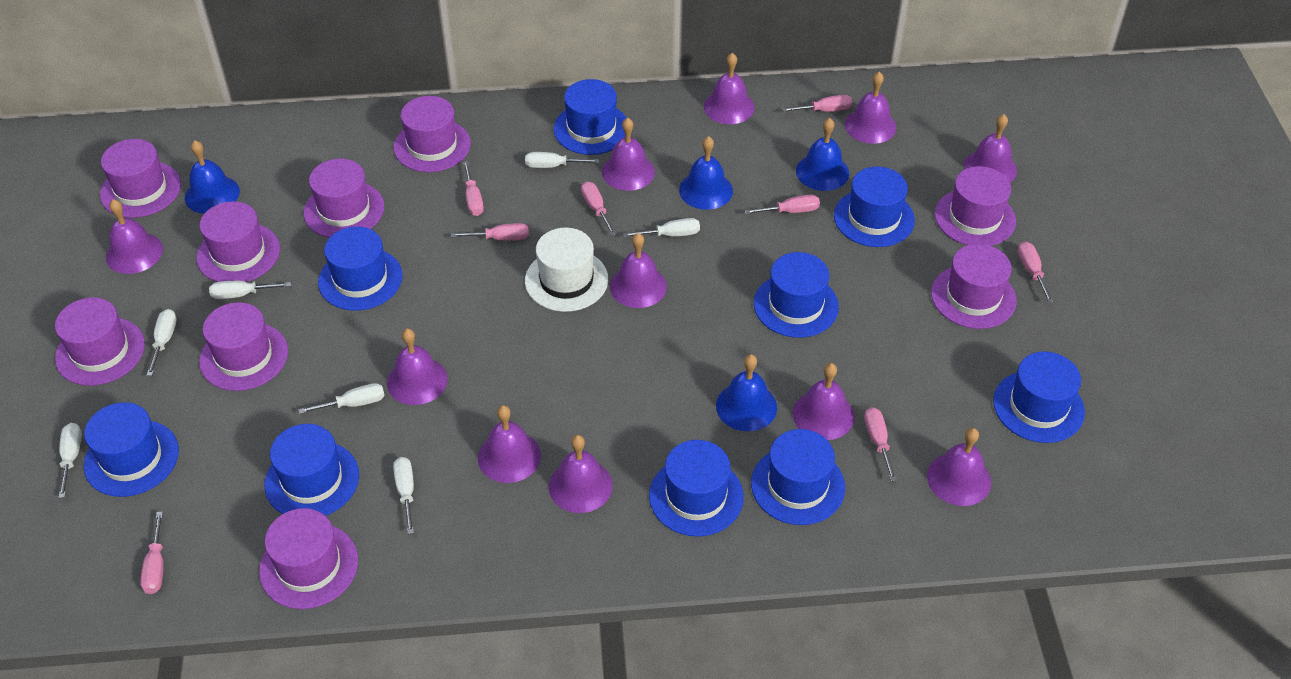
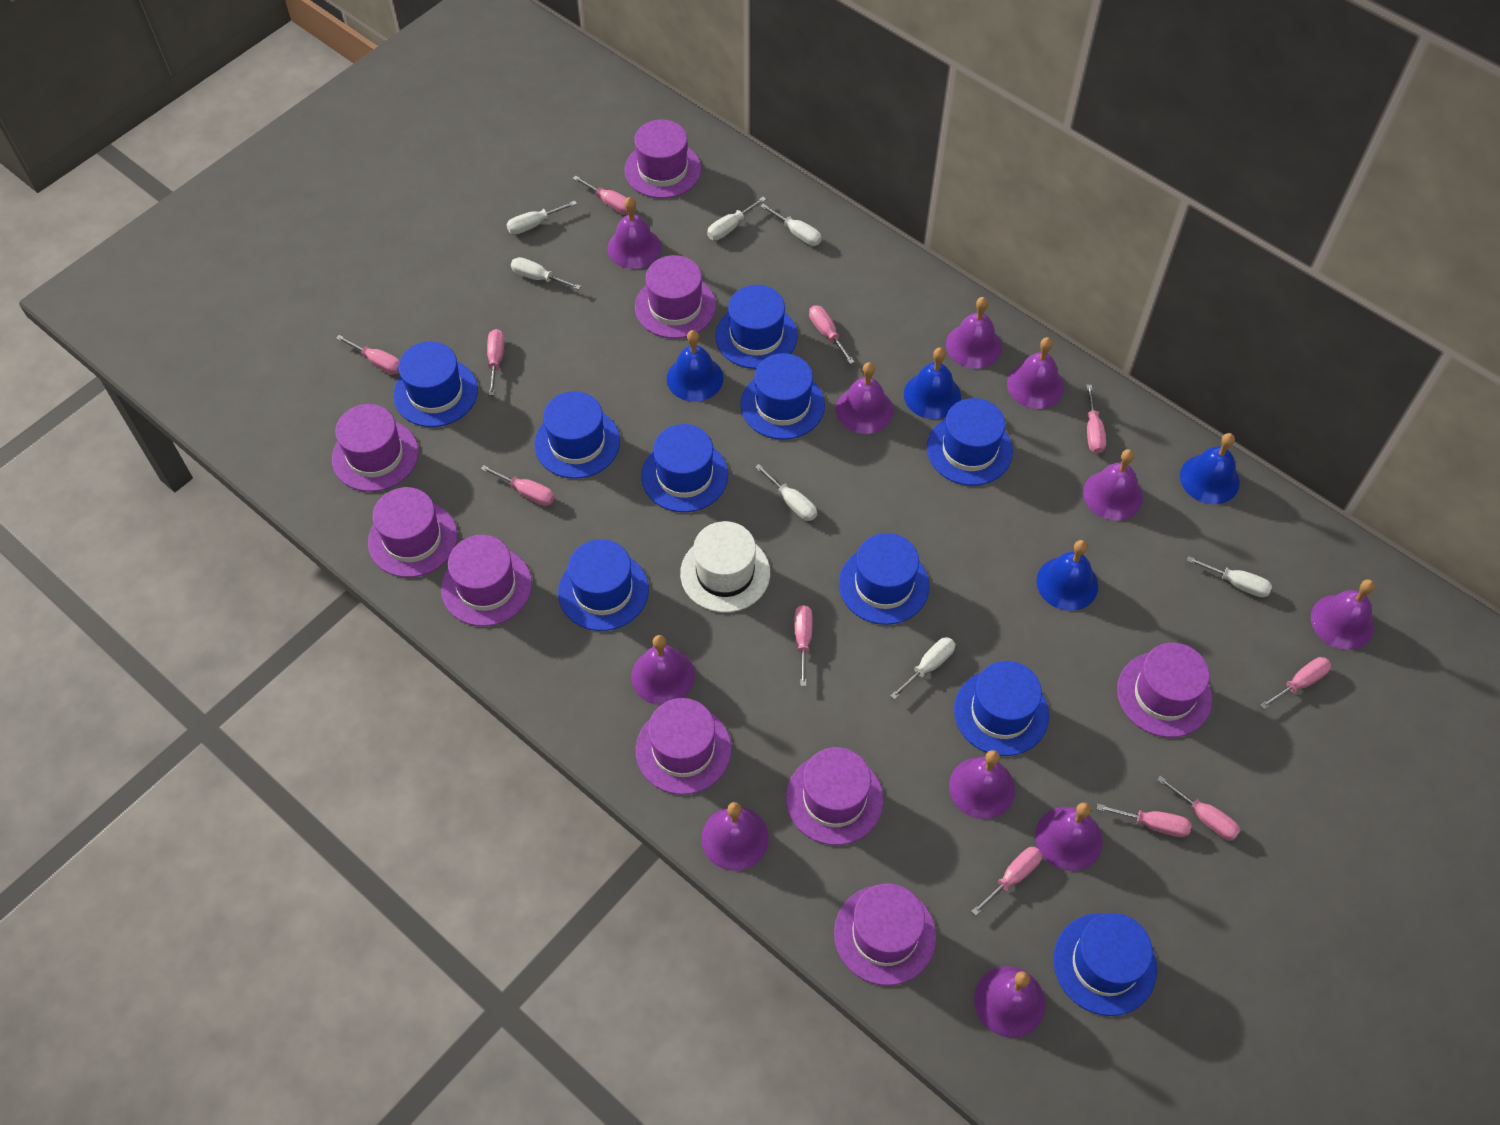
blue hat: 9 -> 10
pink screwdriver: 8 -> 11

